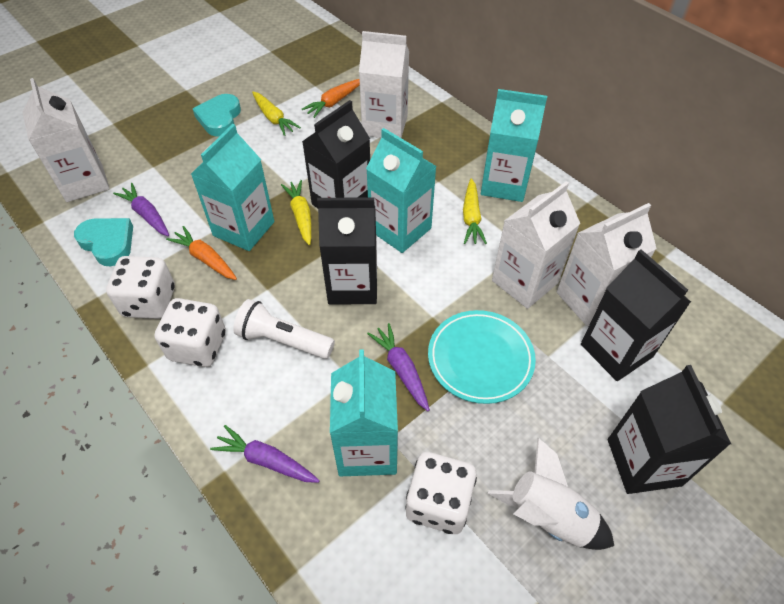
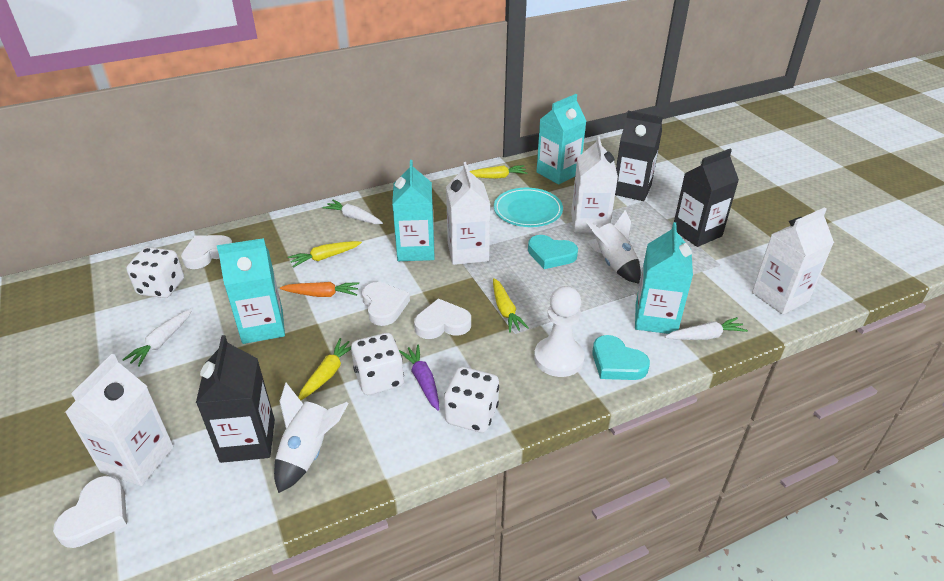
black carton: 4 -> 3
orange carrot: 2 -> 1
purple carrot: 3 -> 1
white carrot: 0 -> 3
white flashlight: 1 -> 0
white heart: 0 -> 4
white pawn: 0 -> 1
white rocket: 1 -> 2
yellow carrot: 3 -> 4

